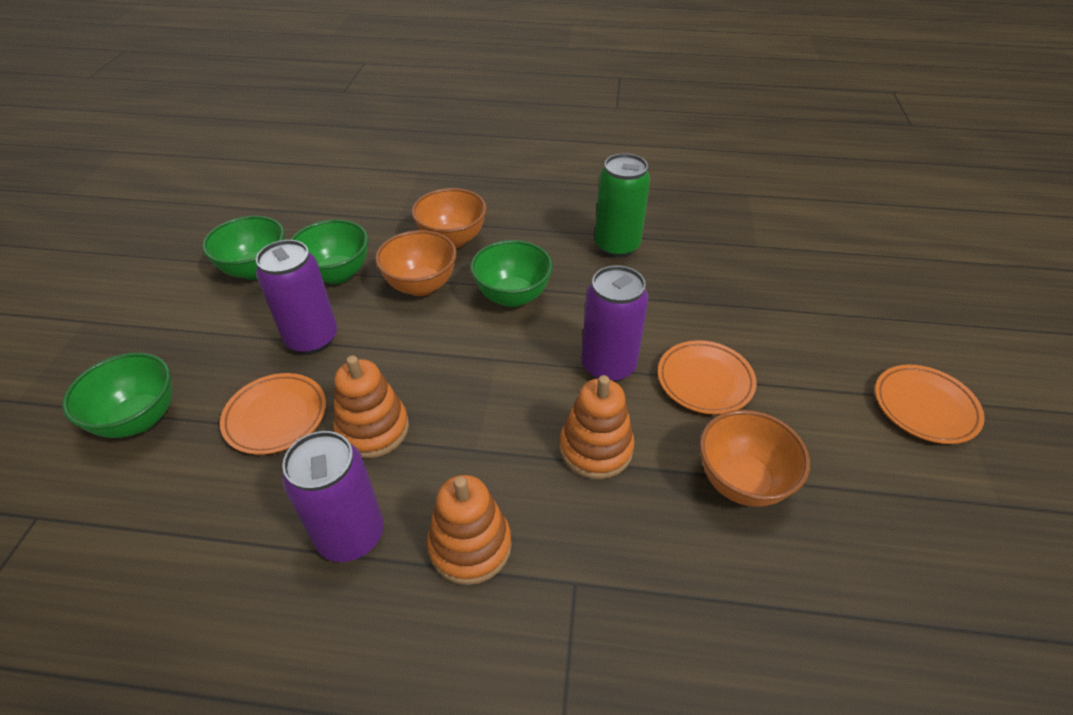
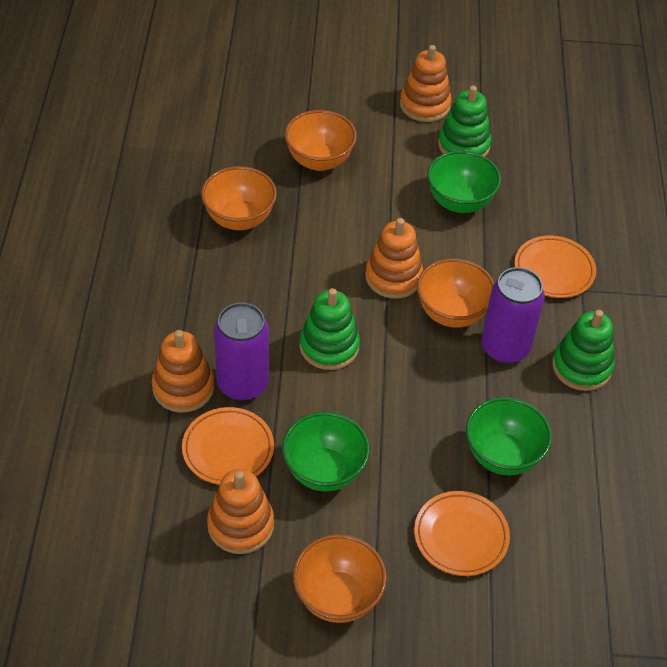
green bowl: 4 -> 3
green can: 1 -> 0
green stacking toy: 0 -> 3
orange bowl: 3 -> 4
orange stacking toy: 3 -> 4
purple can: 3 -> 2

